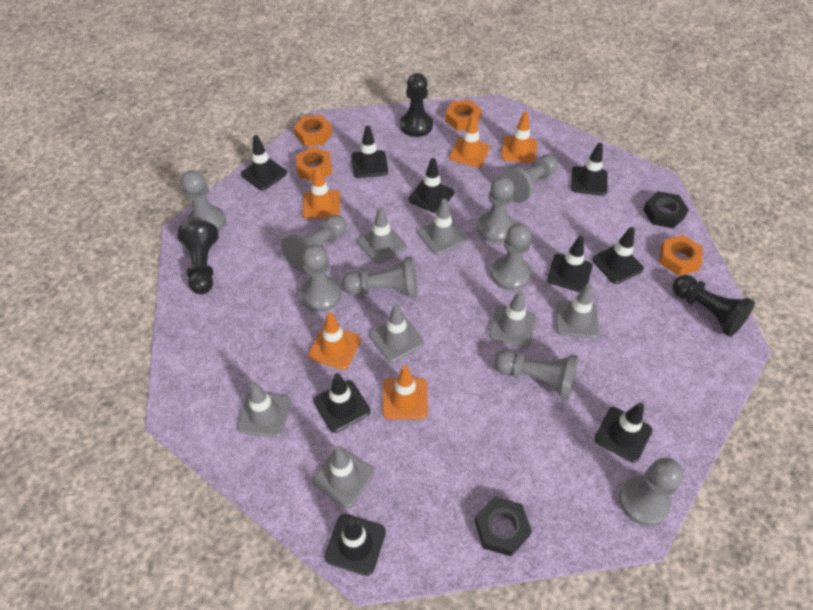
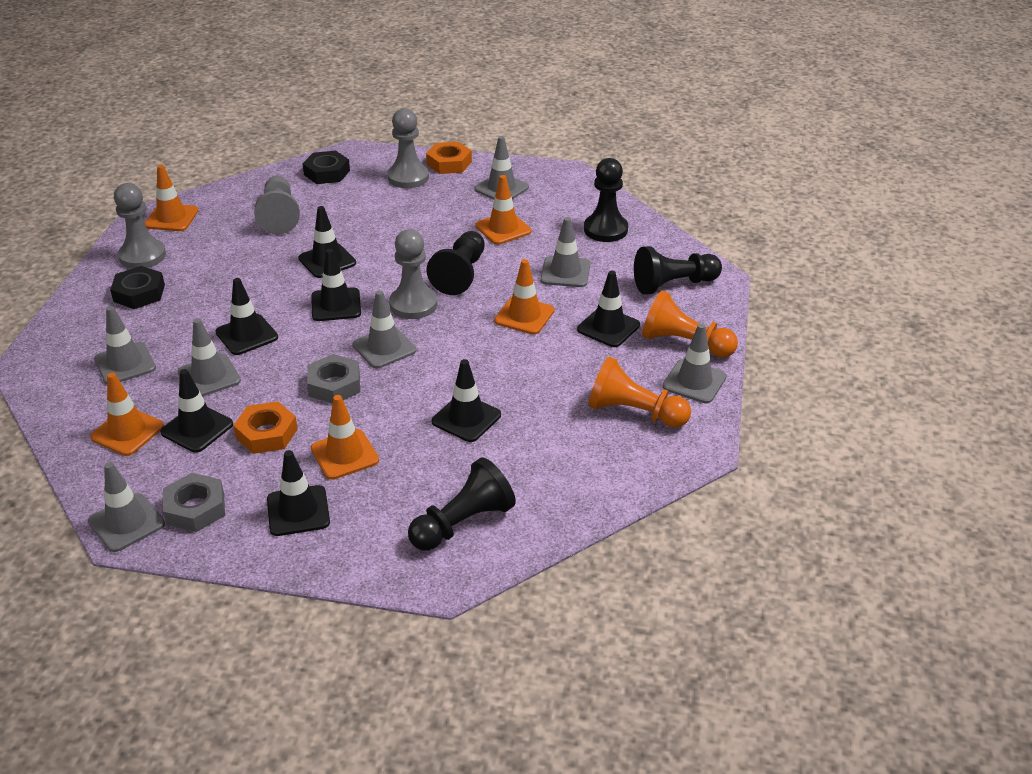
black pawn: 3 -> 4
black traffic cone: 9 -> 7
grey nut: 0 -> 2
grey pawn: 9 -> 4
orange nut: 4 -> 2
orange pawn: 0 -> 2

